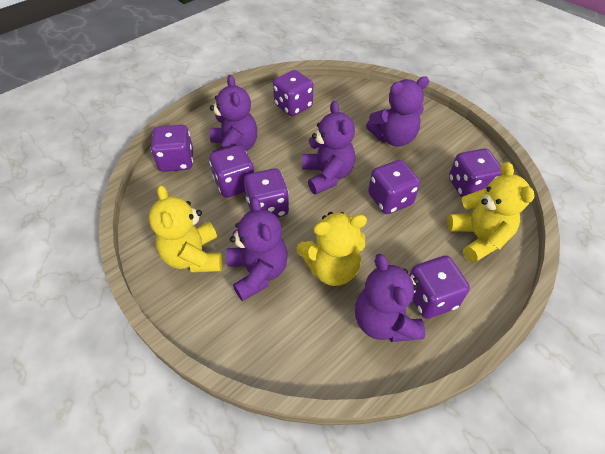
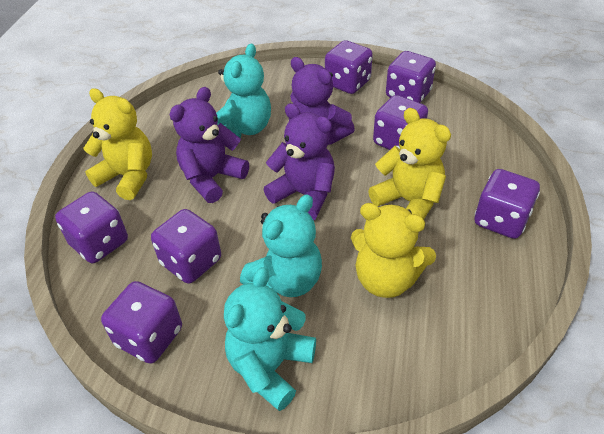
purple teddy bear: 5 -> 3
turquoise teddy bear: 0 -> 3

